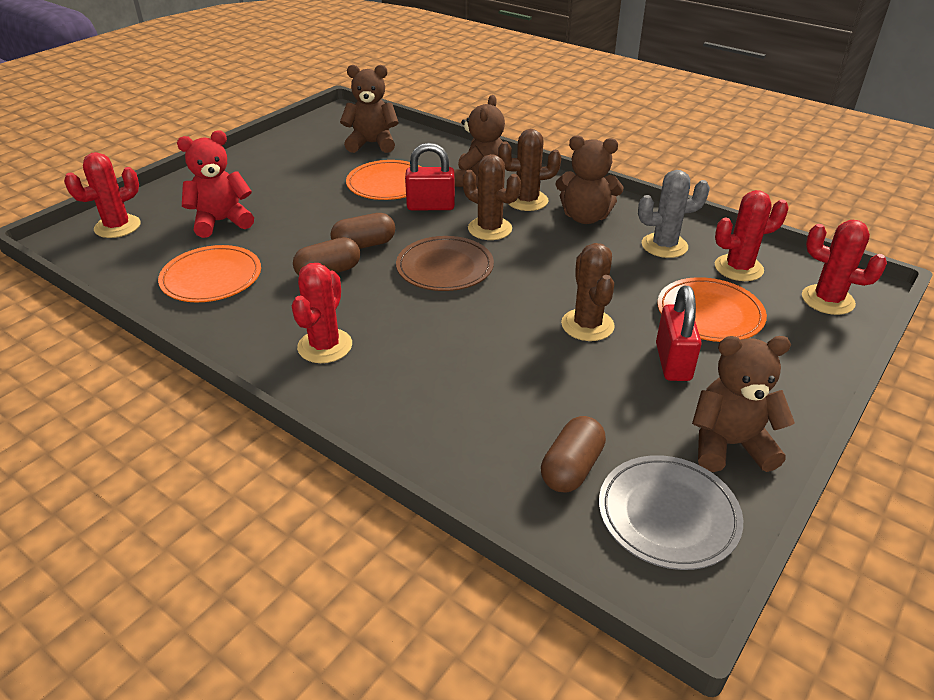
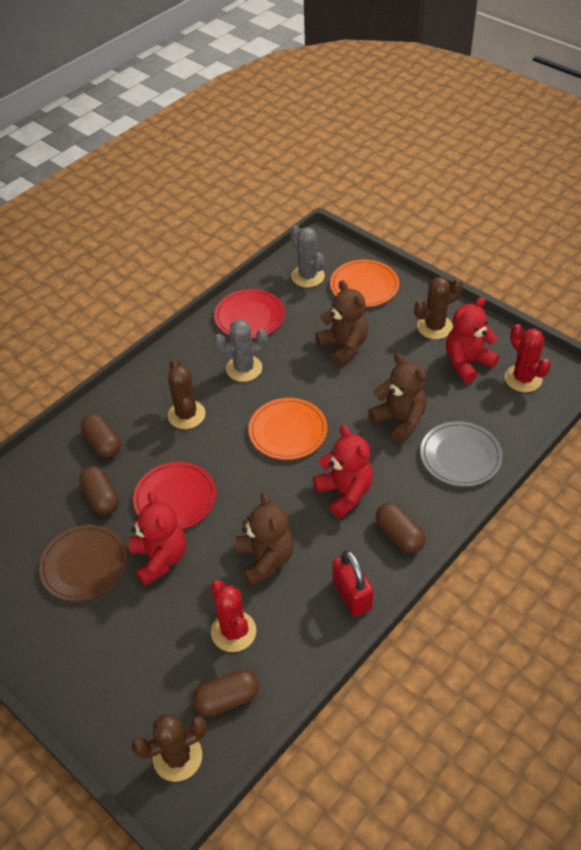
brown capsule: 3 -> 4
brown teddy bear: 4 -> 3
grey cactus: 1 -> 2
orange plate: 3 -> 2
red cactus: 4 -> 2
red padlock: 2 -> 1
red plate: 0 -> 2
red teddy bear: 1 -> 3

